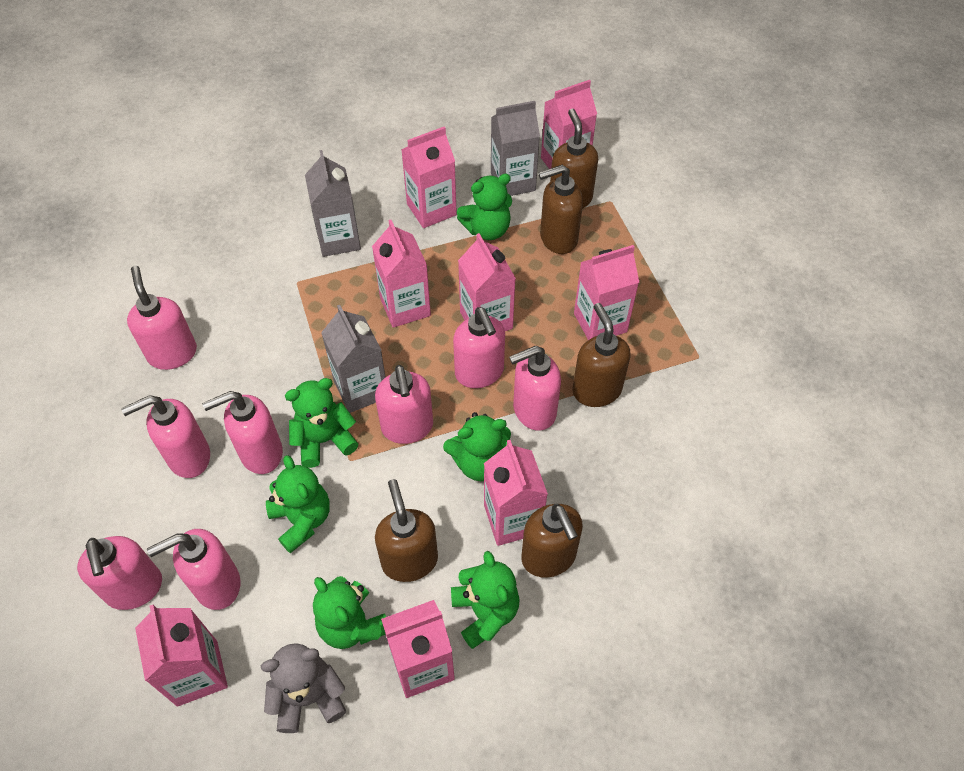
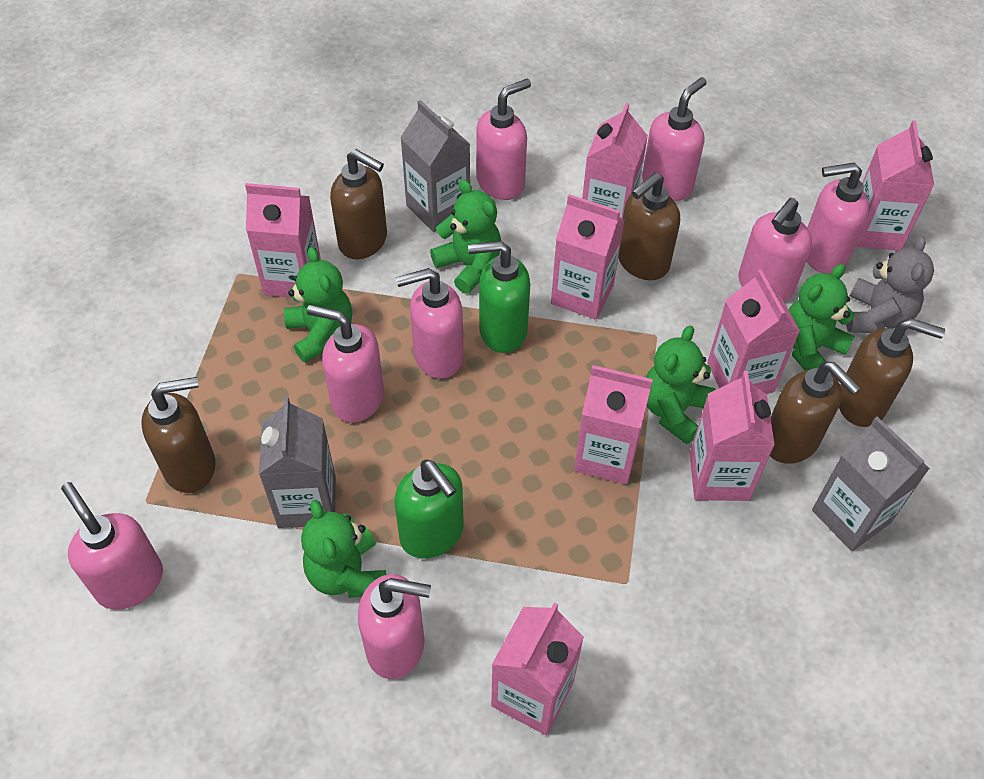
green soap dispenser: 0 -> 2
green teddy bear: 6 -> 5

